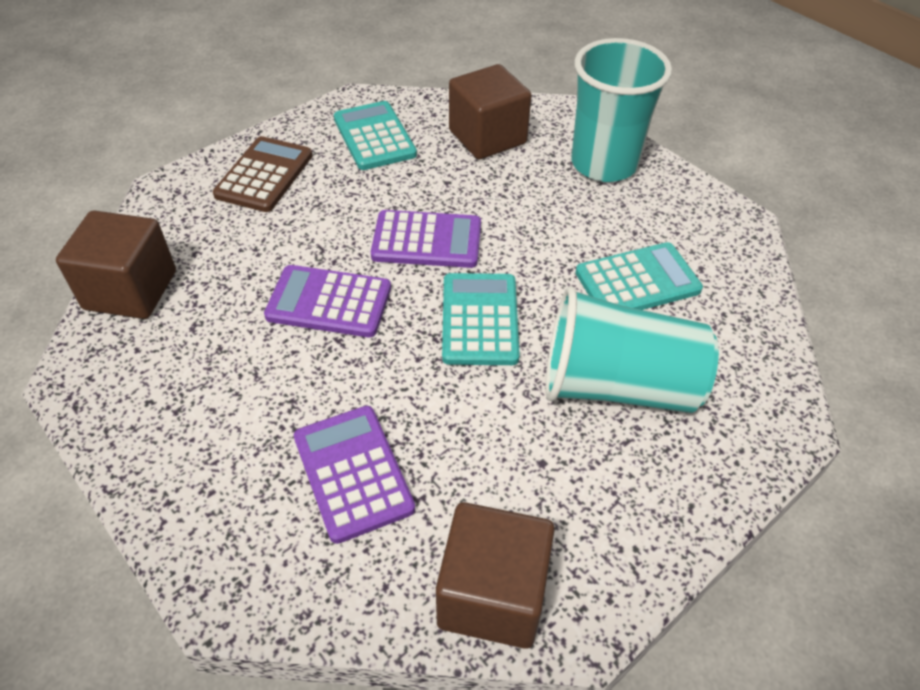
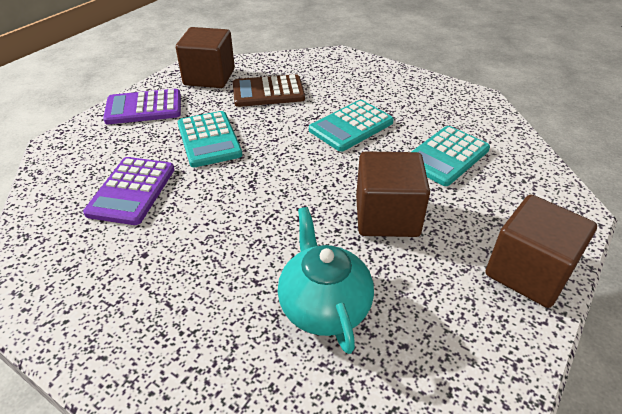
purple calculator: 3 -> 2
turquoise cup: 2 -> 0
turquoise teapot: 0 -> 1

